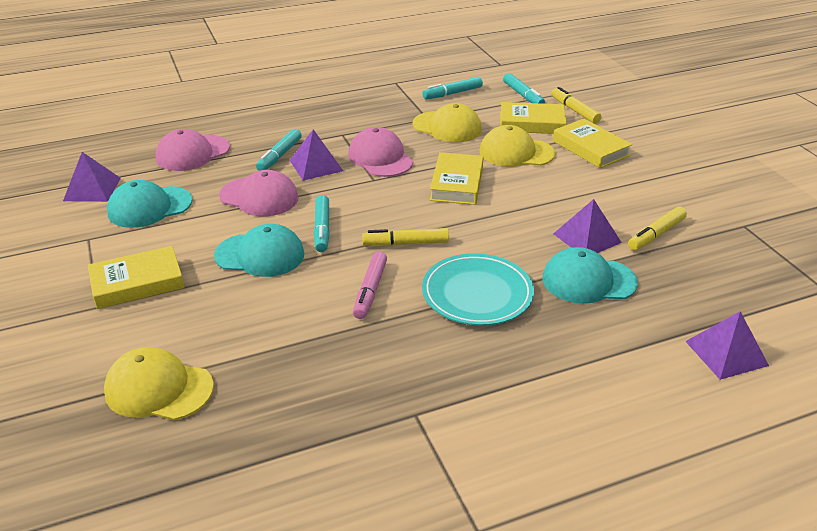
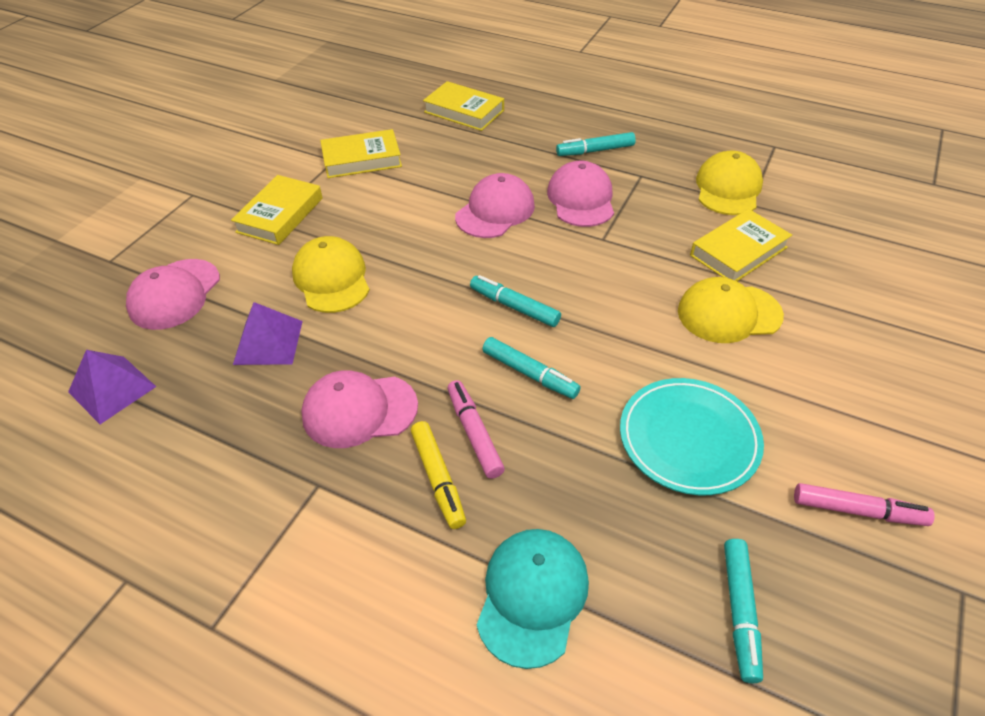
pink cap: 3 -> 4
pink marker: 1 -> 2
purple pyramid: 4 -> 2
turquoise cap: 3 -> 1
yellow marker: 3 -> 1

